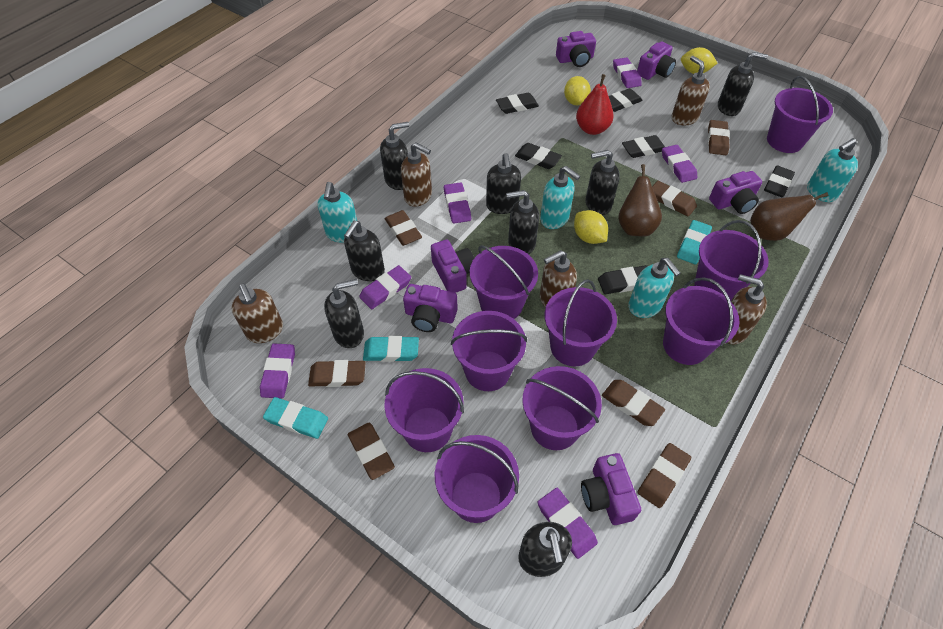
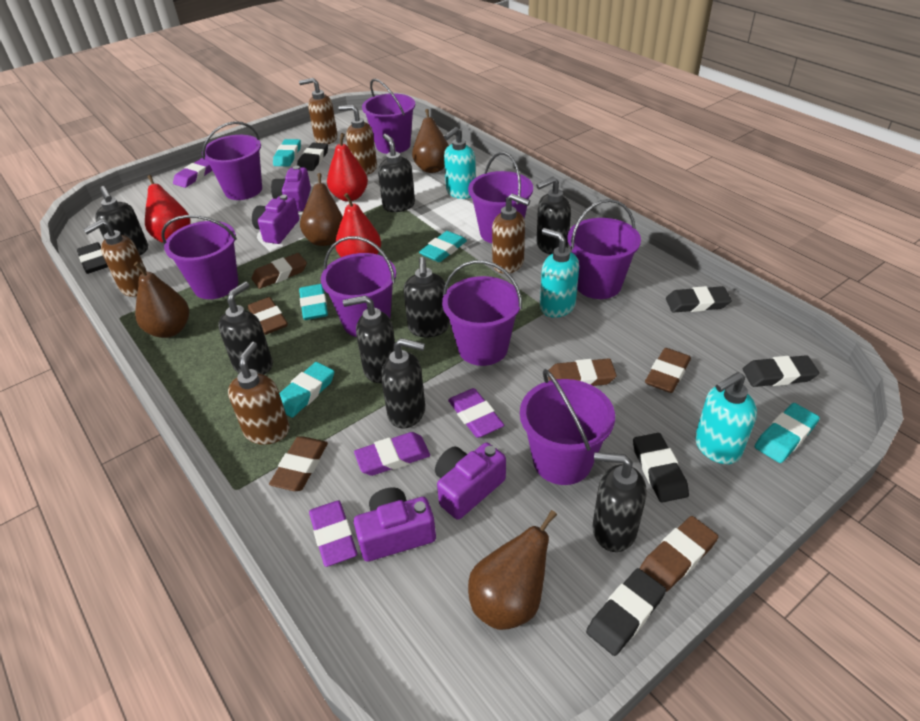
brown eraser: 7 -> 6
brown pear: 2 -> 4
purple bucket: 9 -> 8
purple camera: 6 -> 4
purple eraser: 6 -> 4
red pear: 1 -> 3
turquoise eraser: 3 -> 5
turquoise soap dispenser: 4 -> 3
yellow lemon: 3 -> 0

